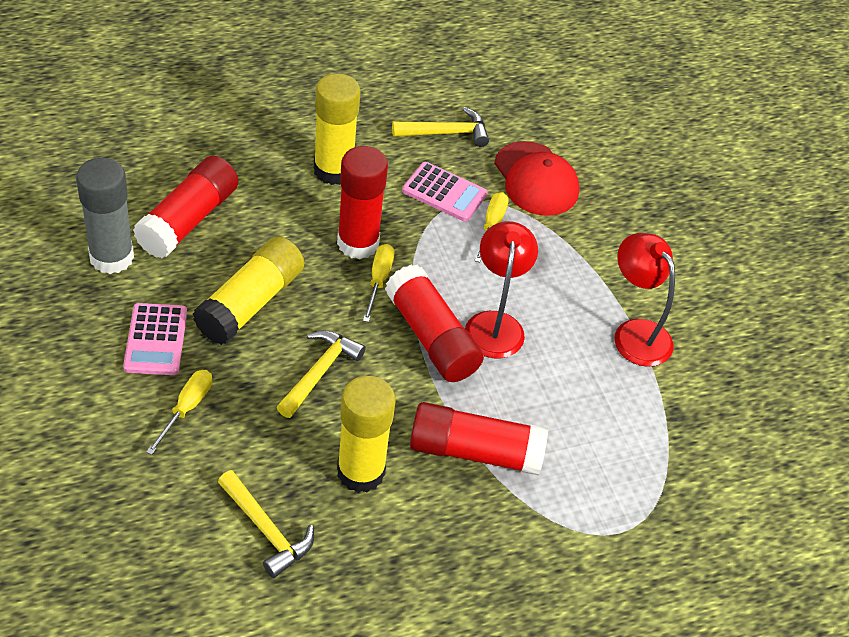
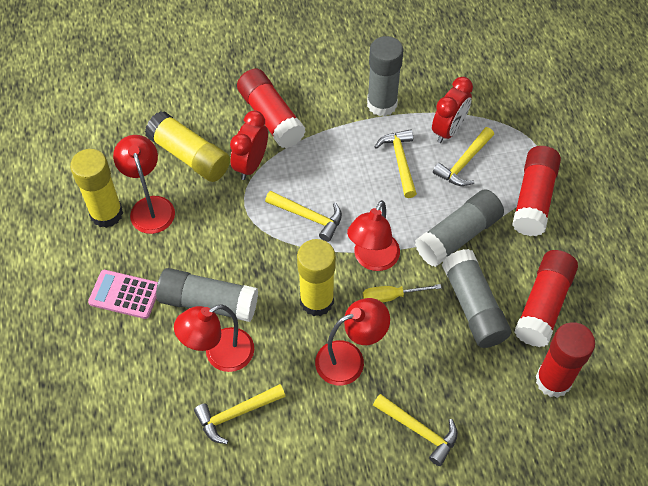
grey glue stick: 1 -> 4
pink calculator: 2 -> 1
red cap: 1 -> 0
red clock: 0 -> 2
red lamp: 2 -> 4
yellow hammer: 3 -> 5
yellow screwdriver: 3 -> 1

